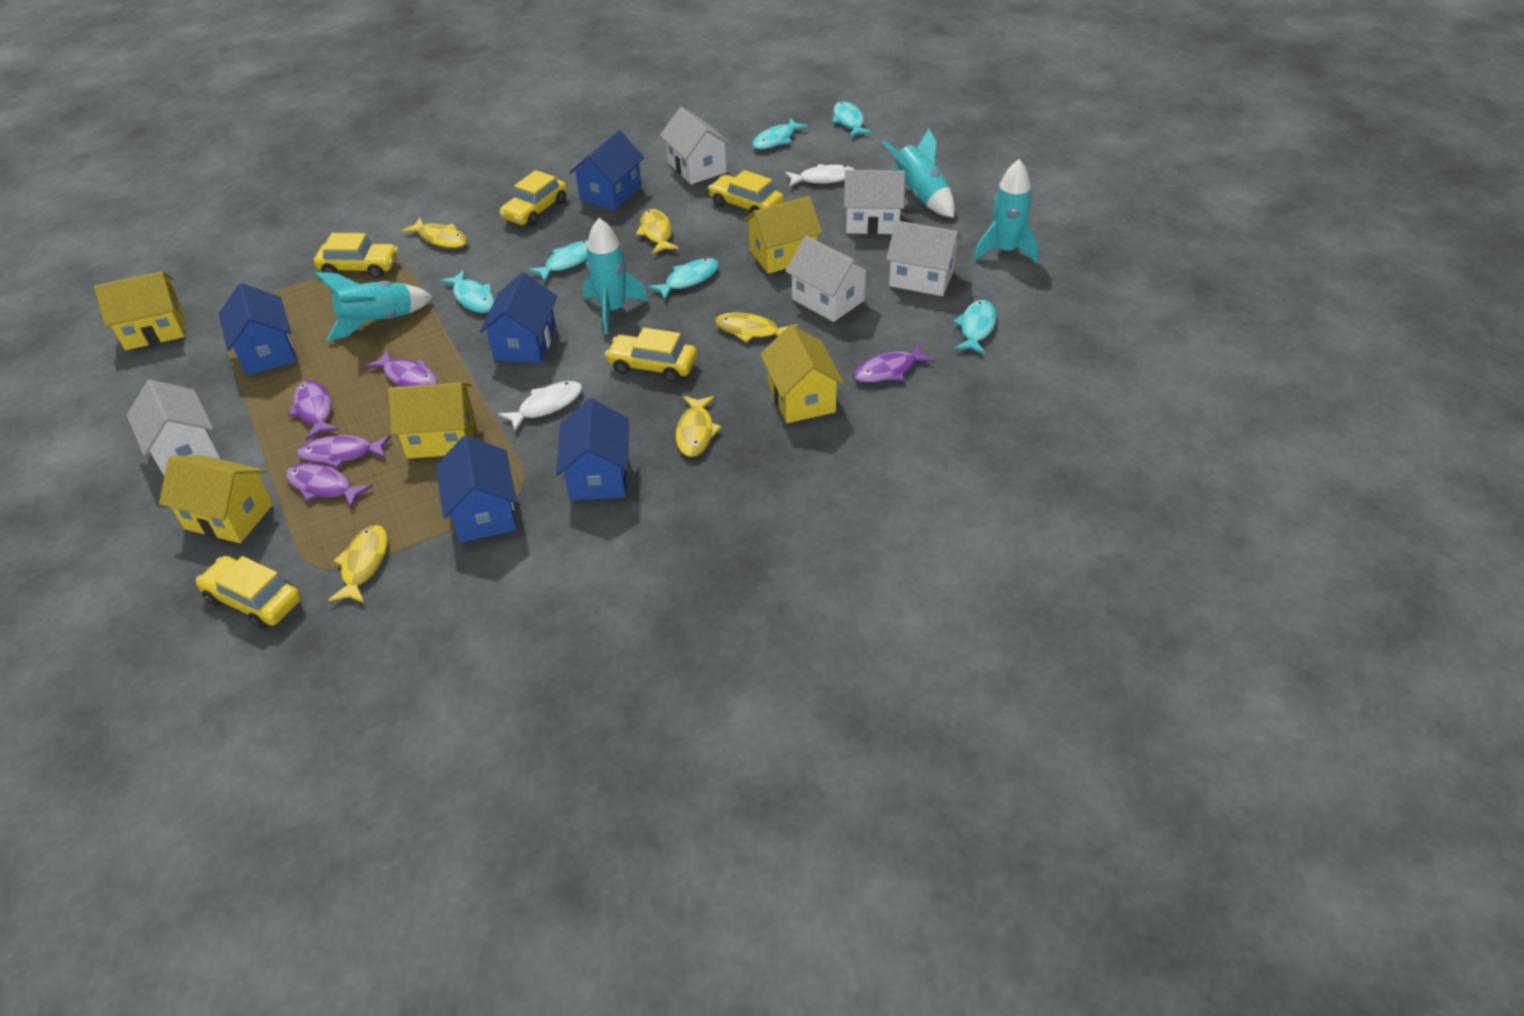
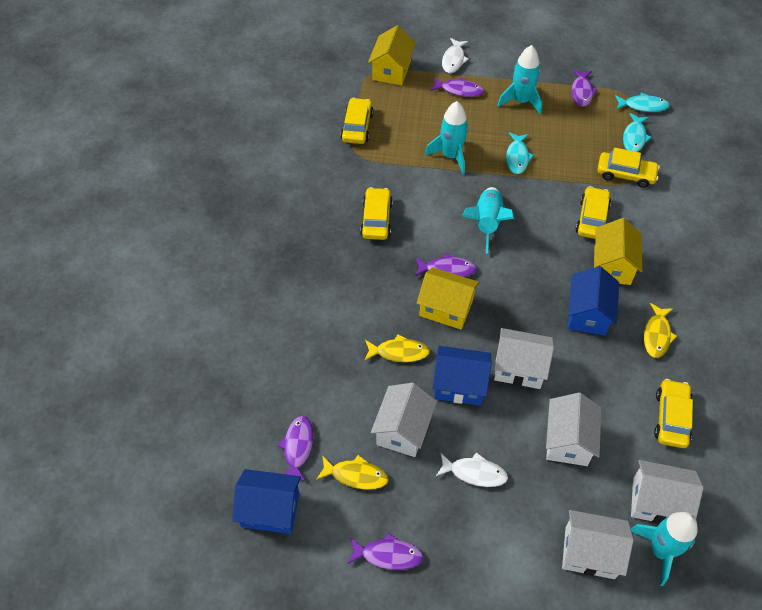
blue house: 5 -> 3
turquoise fish: 6 -> 3
yellow fish: 5 -> 3
yellow house: 5 -> 3

